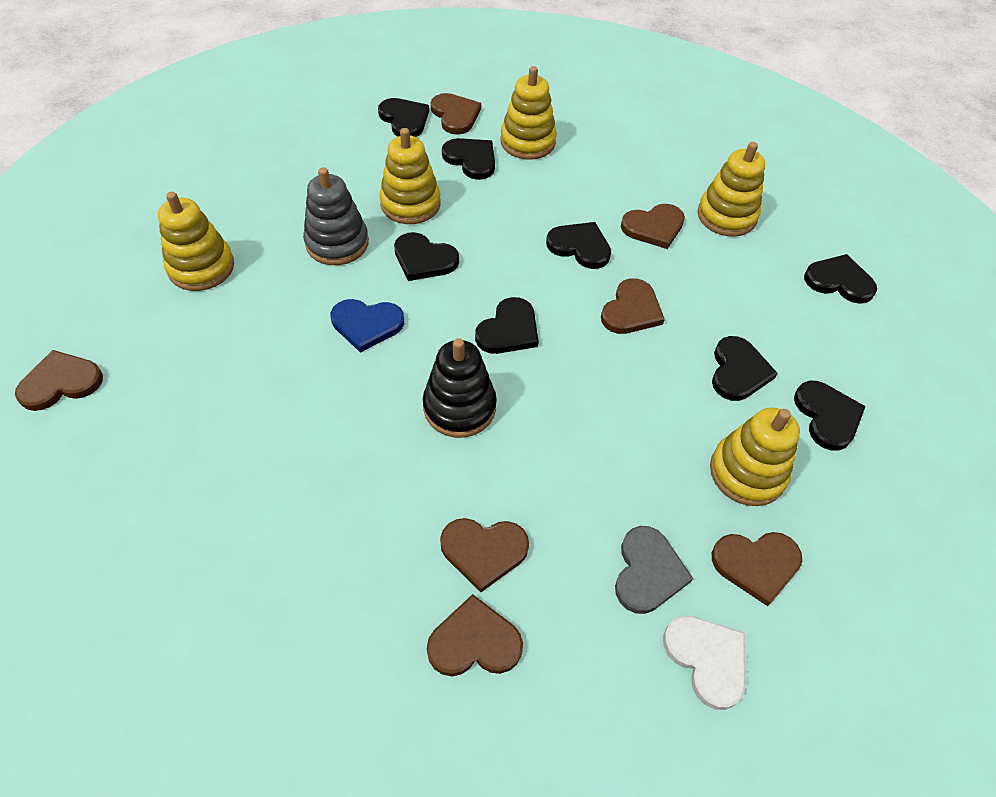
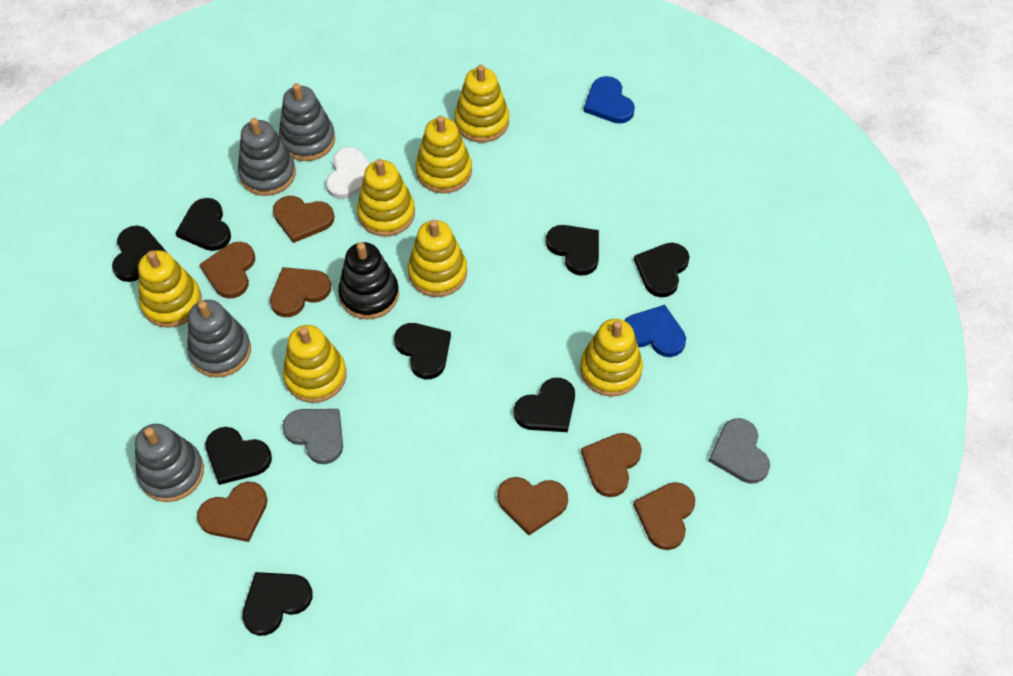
blue heart: 1 -> 2
grey heart: 1 -> 2
grey stacking toy: 1 -> 4
yellow stacking toy: 5 -> 7

